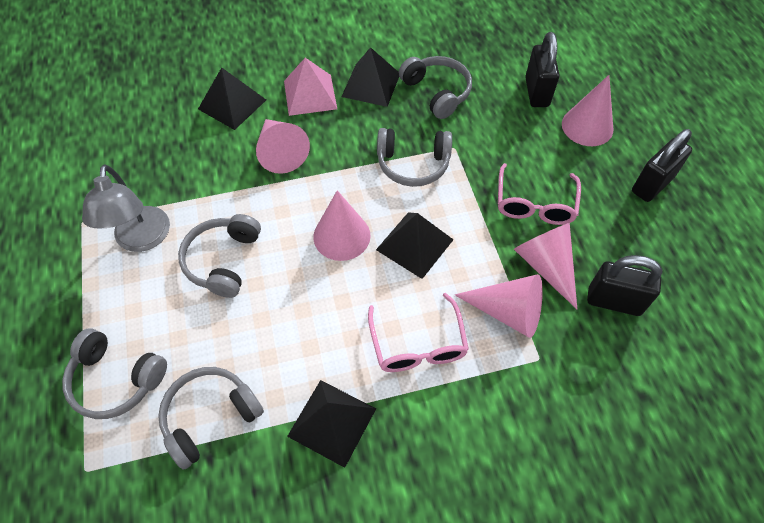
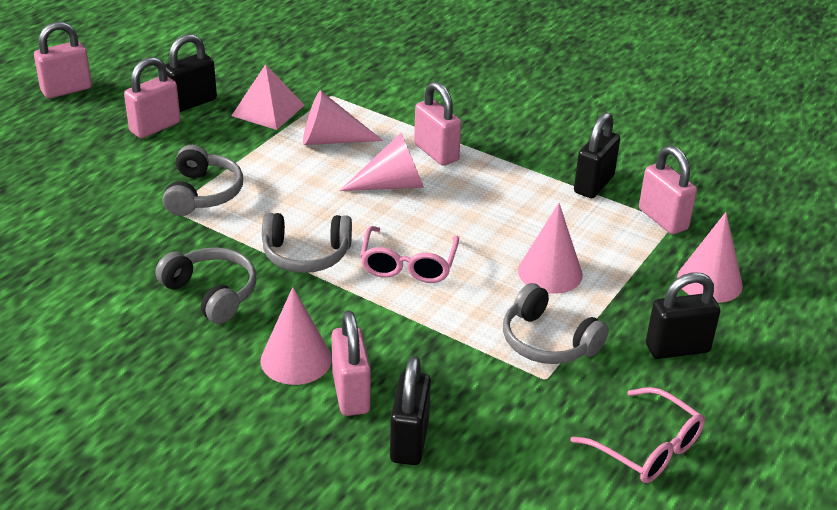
black padlock: 3 -> 4
black pyramid: 4 -> 0
grey headphones: 5 -> 4
grey lamp: 1 -> 0
pink padlock: 0 -> 5

